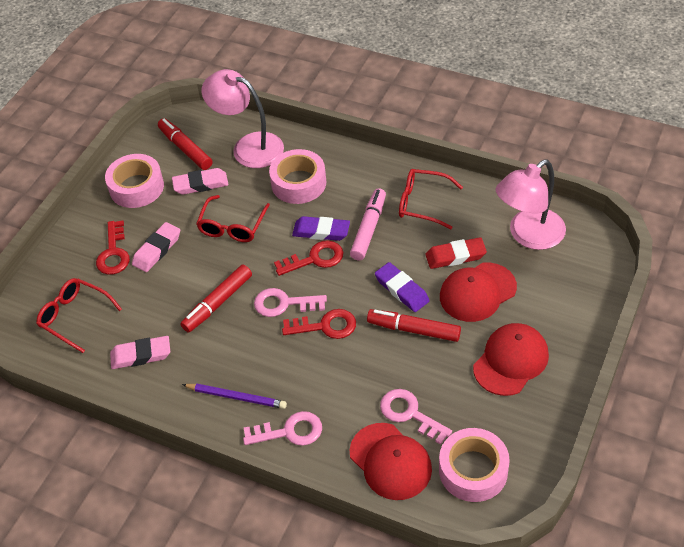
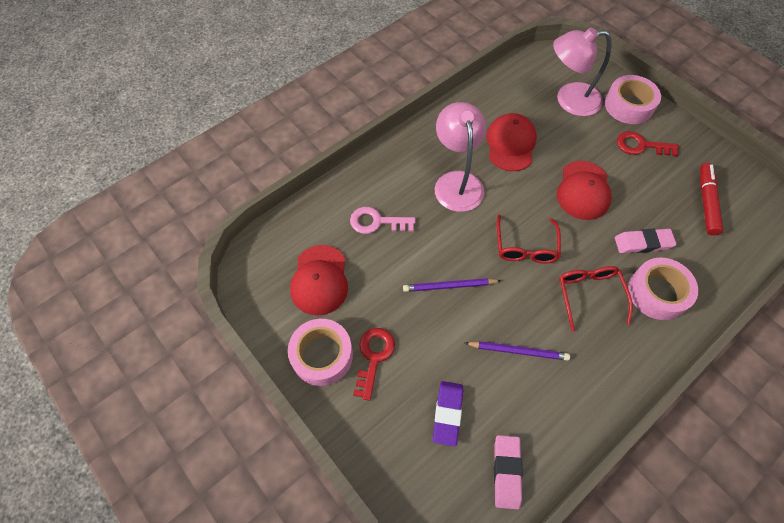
pink eraser: 3 -> 2
pink key: 3 -> 1
pink marker: 1 -> 0
purple eraser: 2 -> 1
purple pencil: 1 -> 2
red eraser: 1 -> 0
red glasses: 3 -> 2
red key: 3 -> 2
red marker: 3 -> 1

